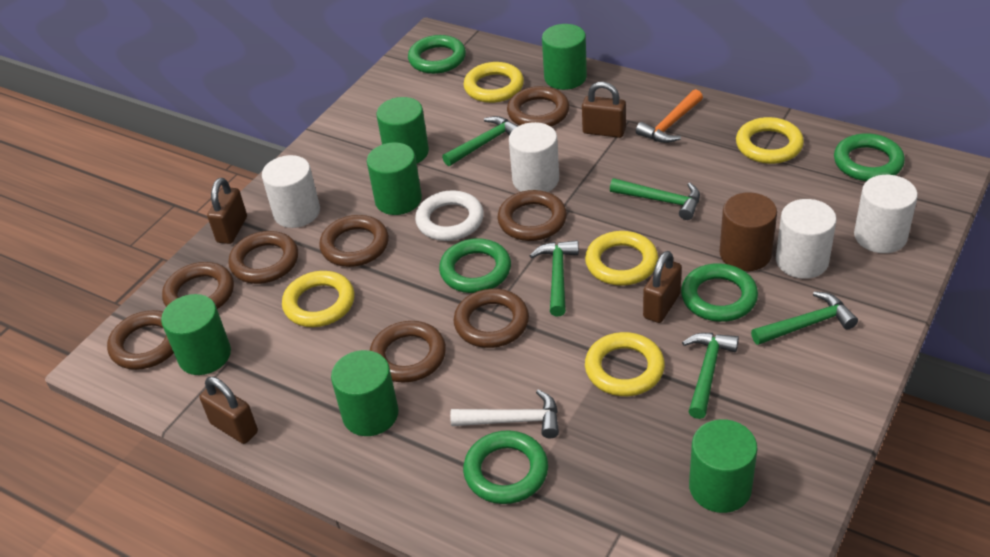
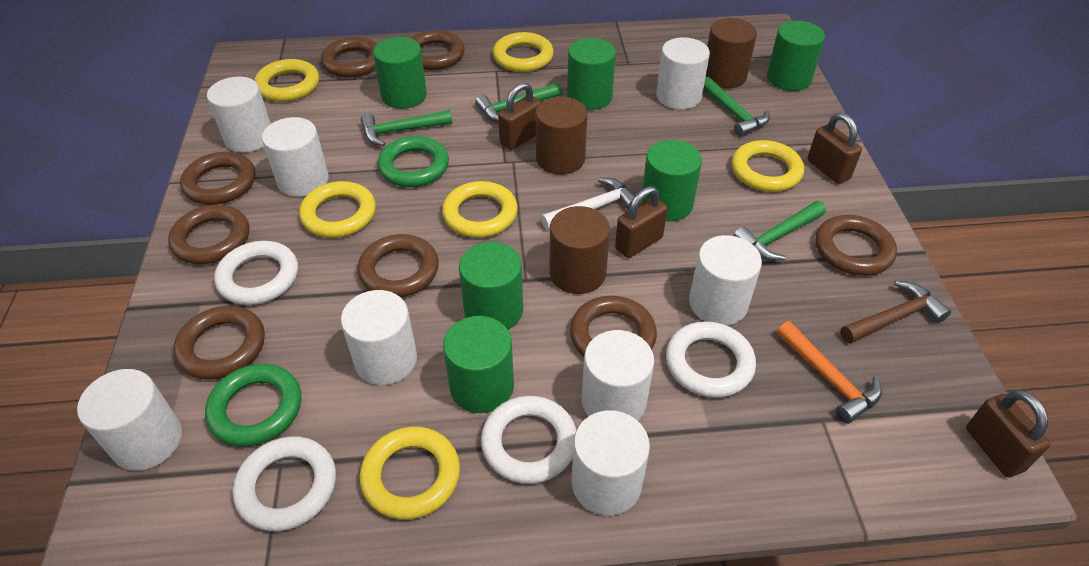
brown cylinder: 1 -> 3
brown hammer: 0 -> 1
green hammer: 5 -> 4
green ring: 5 -> 2
white cylinder: 4 -> 8
white ring: 1 -> 4
yellow ring: 5 -> 6

